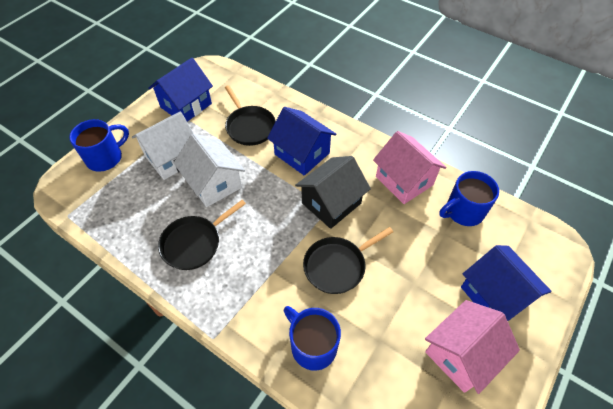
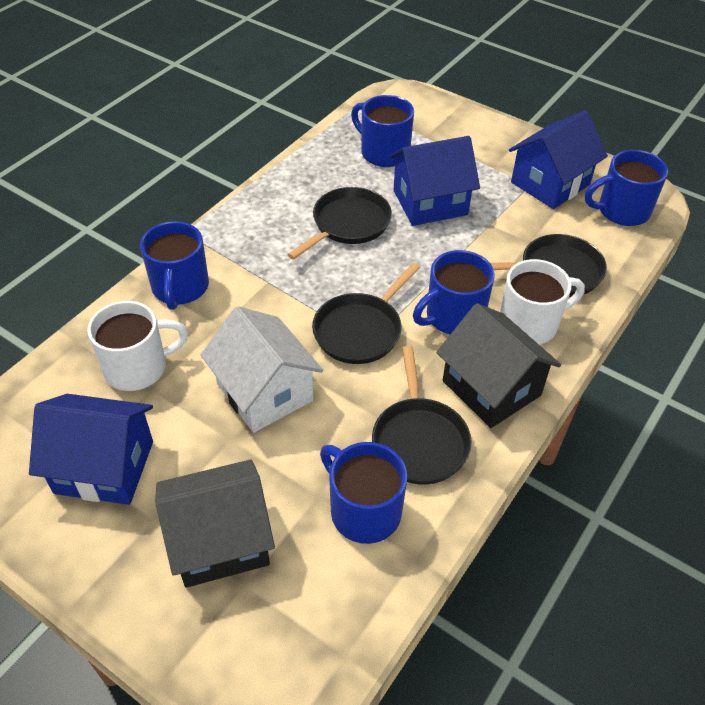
black house: 1 -> 2
black pan: 3 -> 4
blue mug: 3 -> 5
pink house: 2 -> 0
white house: 2 -> 1
white mug: 0 -> 2

